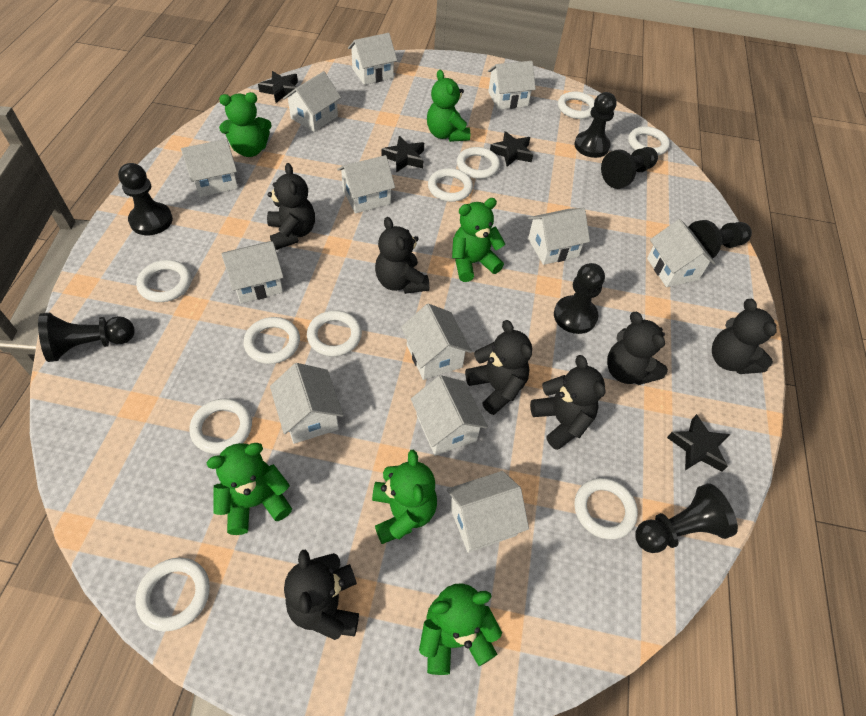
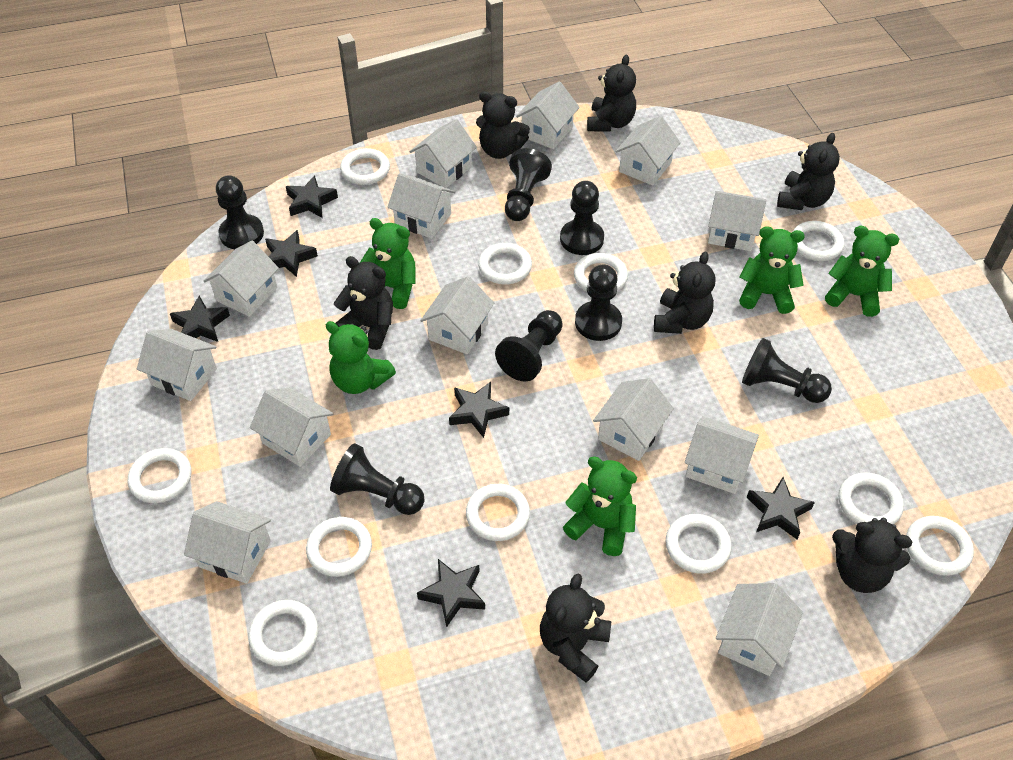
black star: 4 -> 6
green teddy bear: 6 -> 5
white house: 12 -> 13
white ring: 10 -> 11

